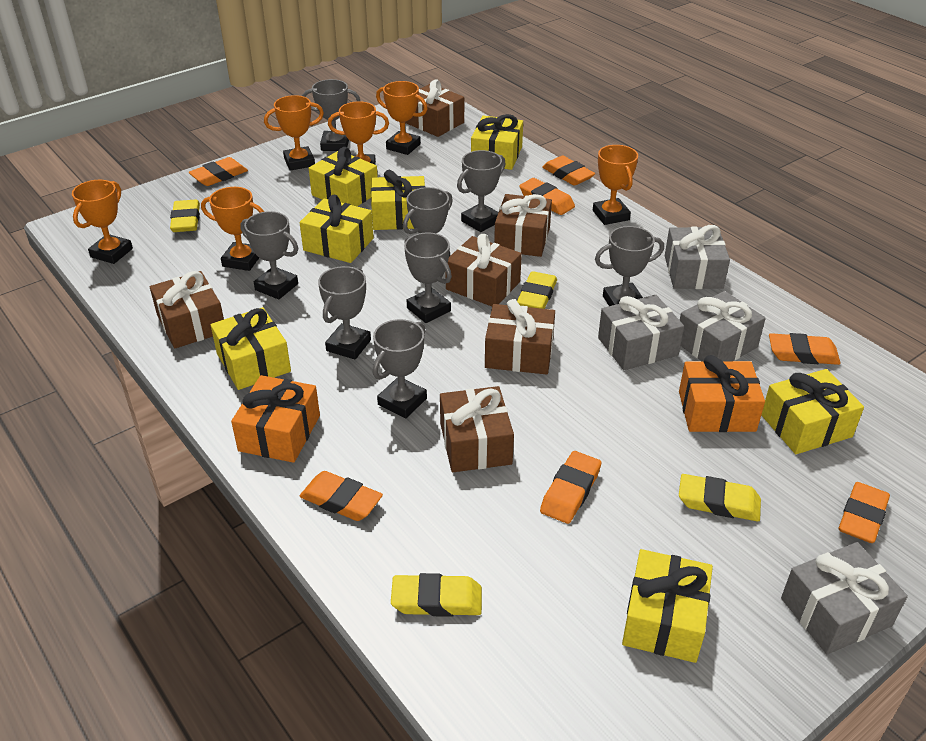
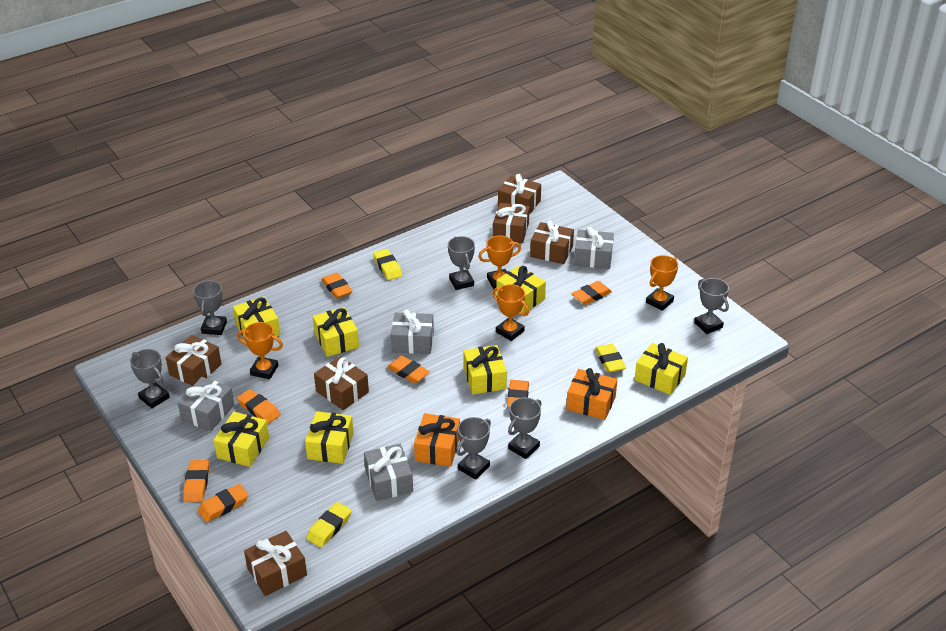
grey trophy: 8 -> 6
orange trophy: 6 -> 4
yellow eraser: 4 -> 3

